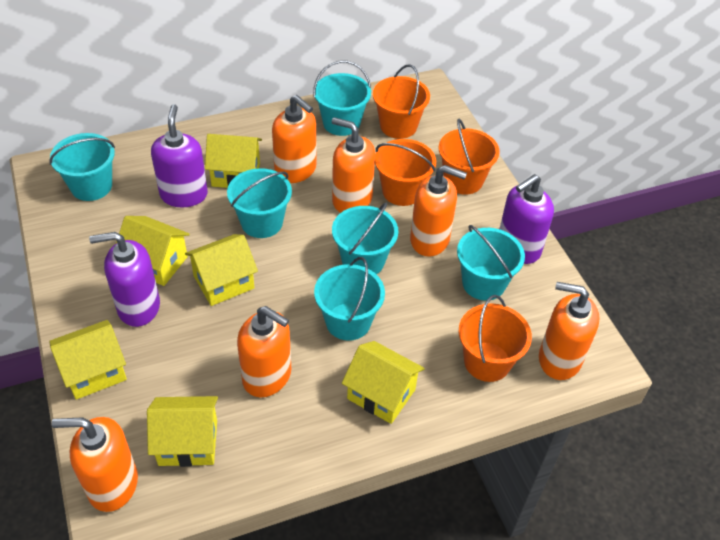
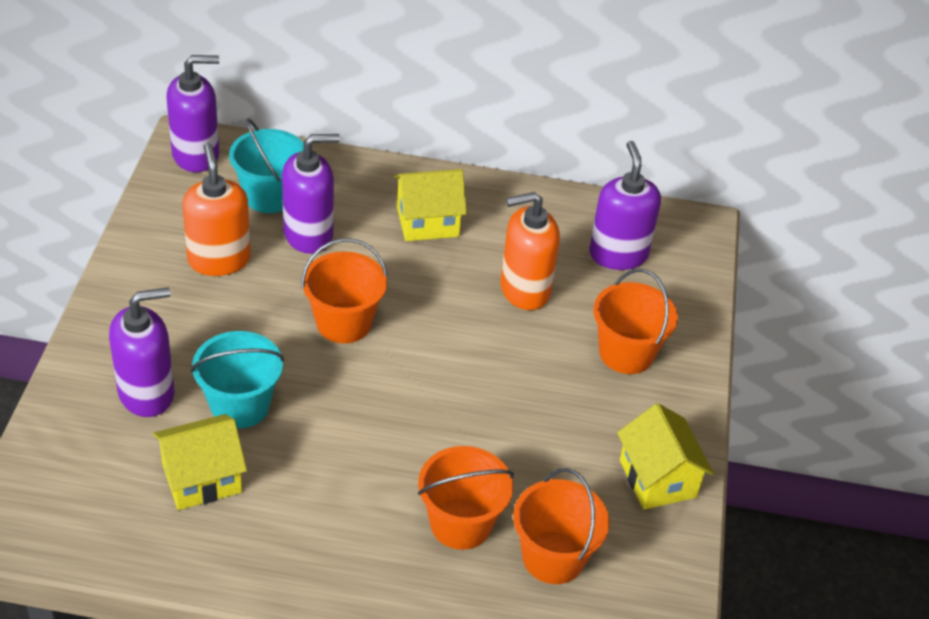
orange soap dispenser: 6 -> 2
purple soap dispenser: 3 -> 4
turquoise bucket: 6 -> 2
yellow house: 6 -> 3

